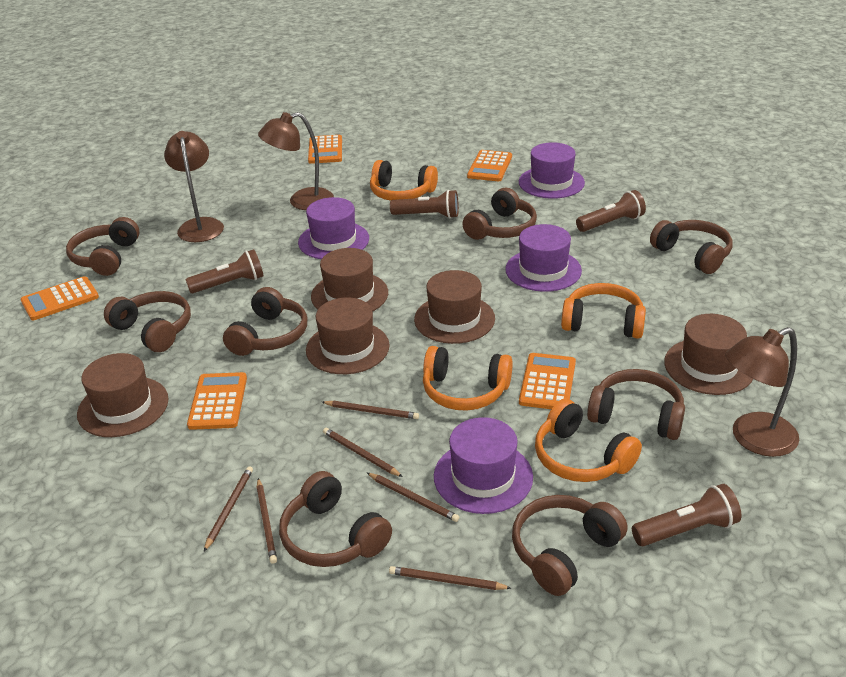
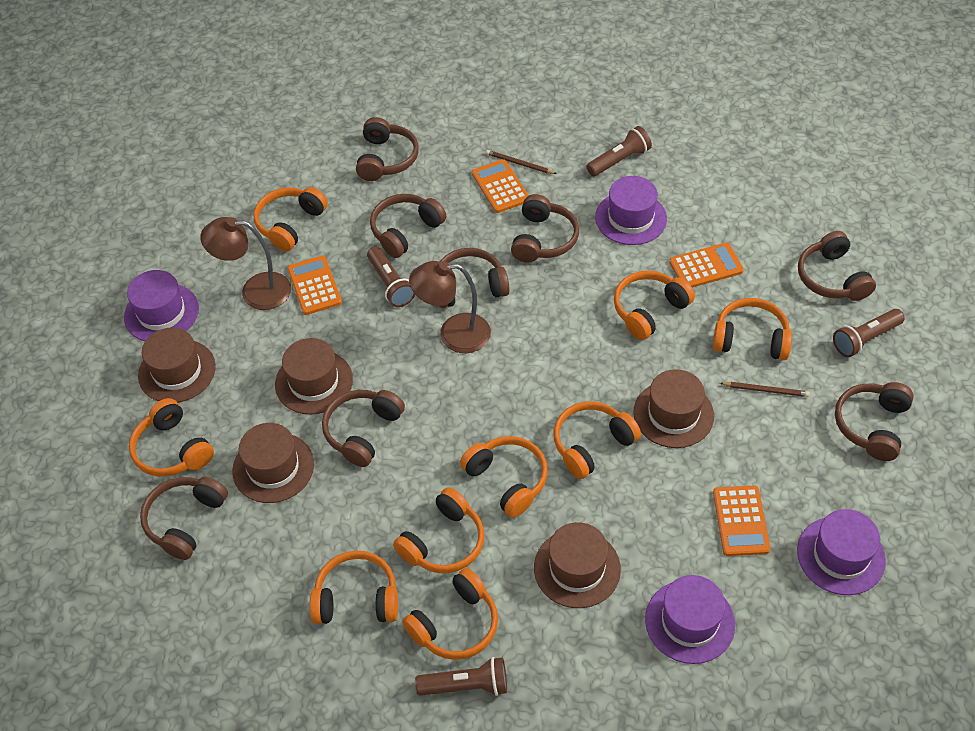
brown lamp: 3 -> 2
brown pencil: 6 -> 2
orange calculator: 5 -> 4
orange headphones: 4 -> 9

